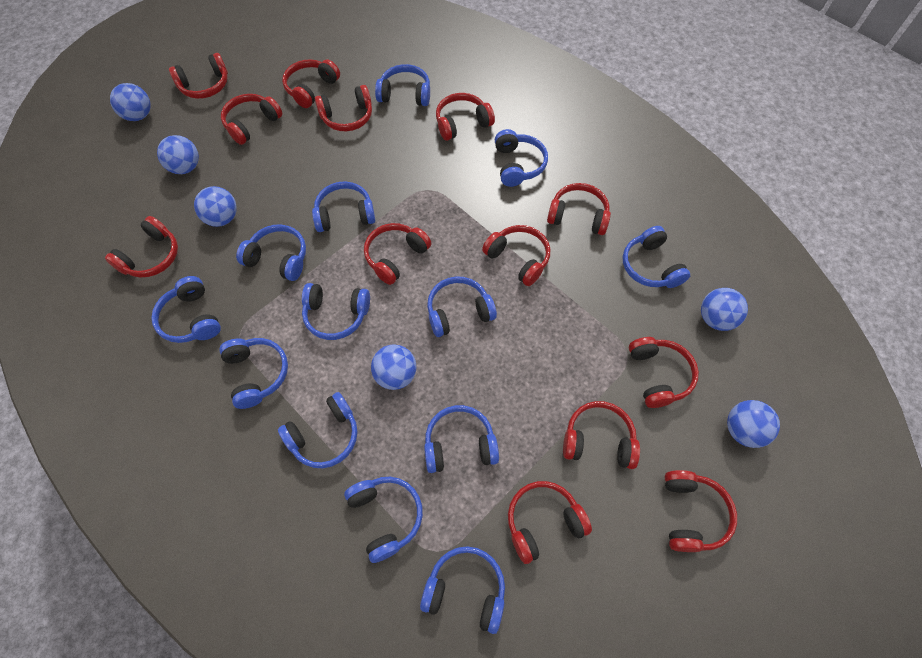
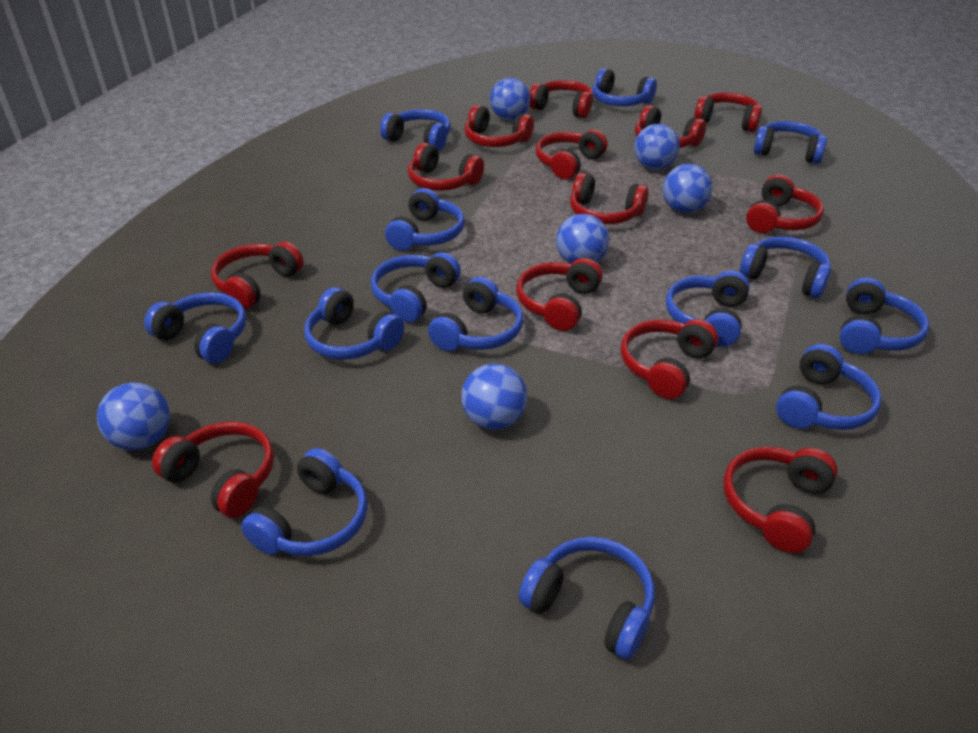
blue headphones: 13 -> 14

